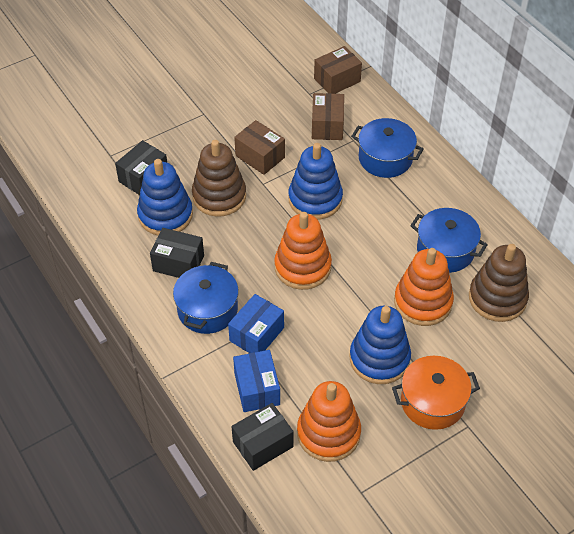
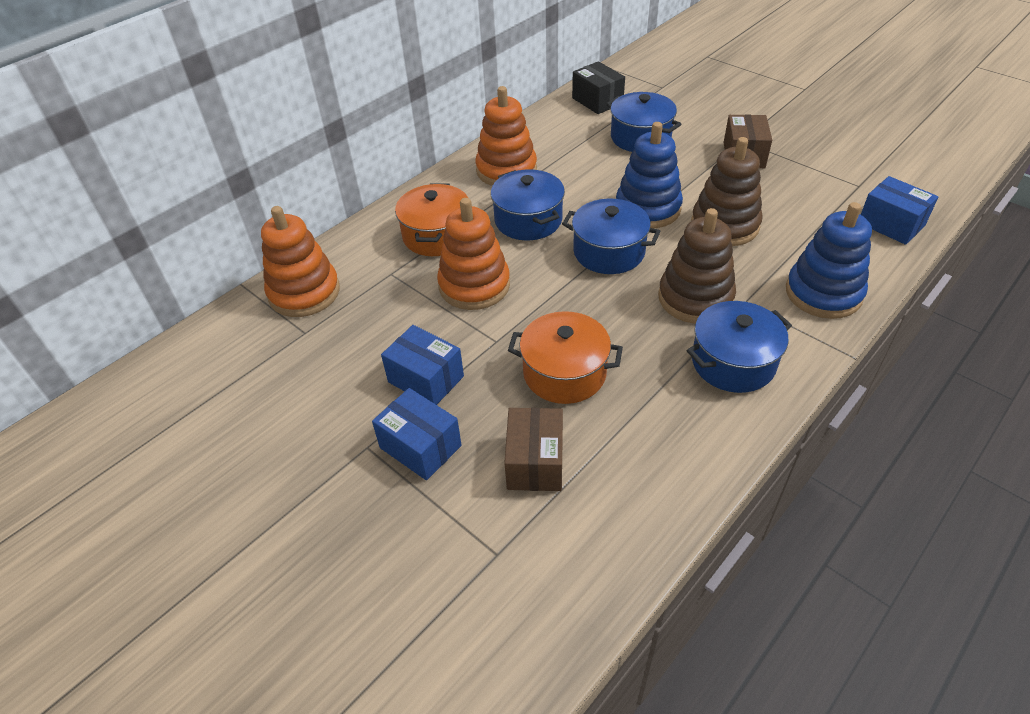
black box: 3 -> 1
blue box: 2 -> 3
blue pot: 3 -> 4
blue stacking toy: 3 -> 2
brown box: 3 -> 2
orange pot: 1 -> 2

